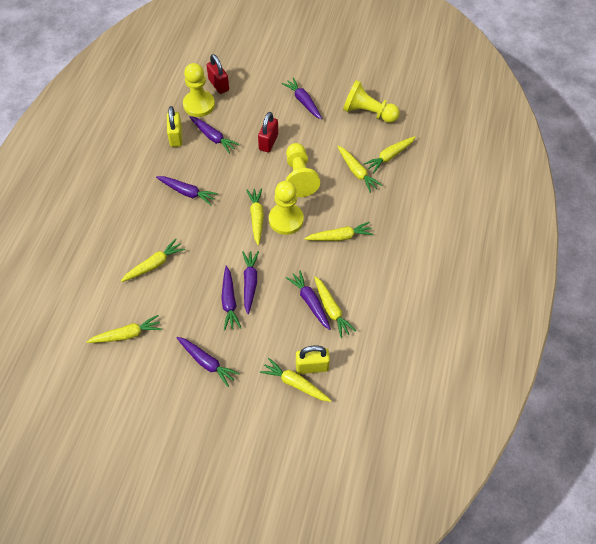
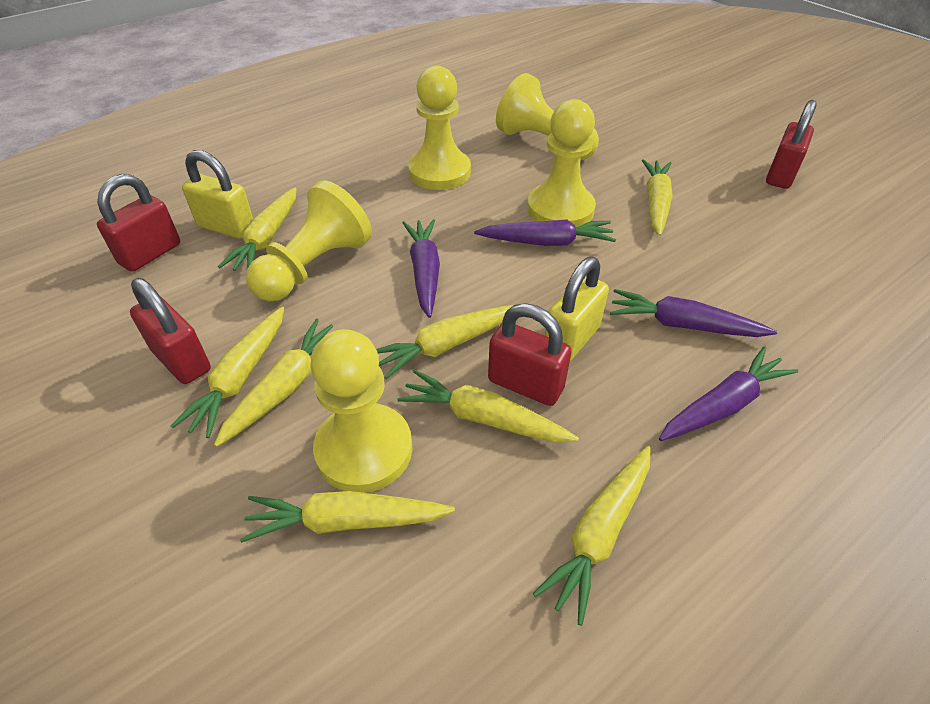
purple carrot: 7 -> 4
red padlock: 2 -> 4
yellow pawn: 4 -> 5

